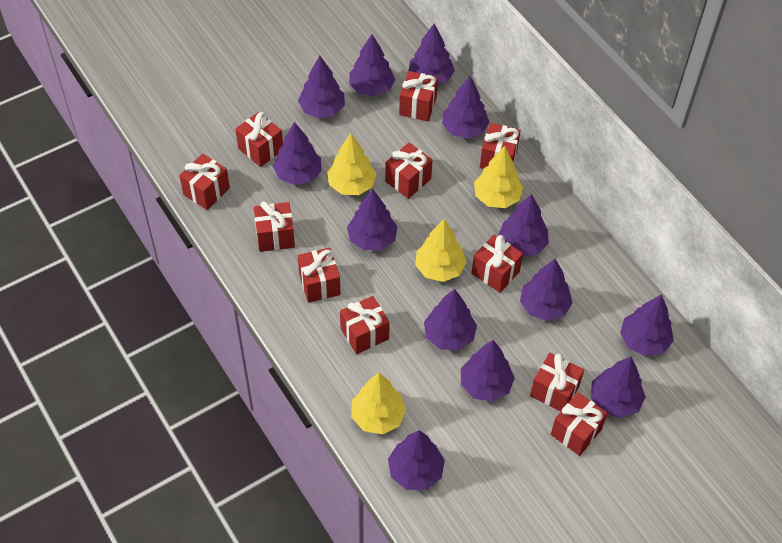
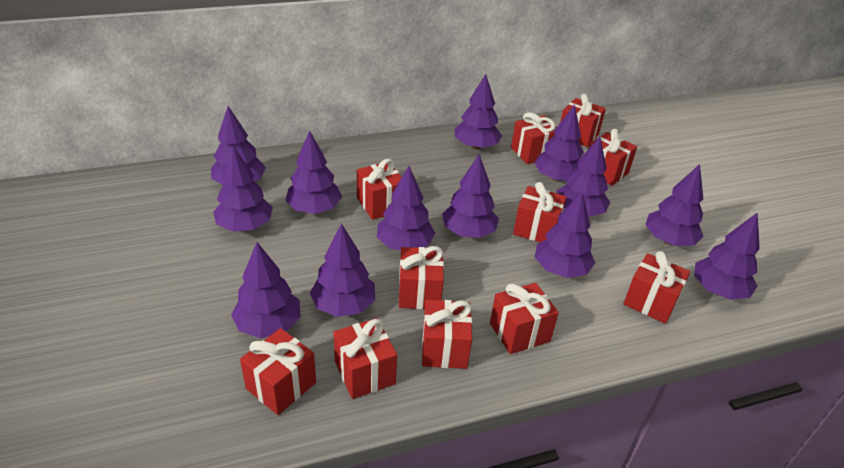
yellow tree: 4 -> 0

